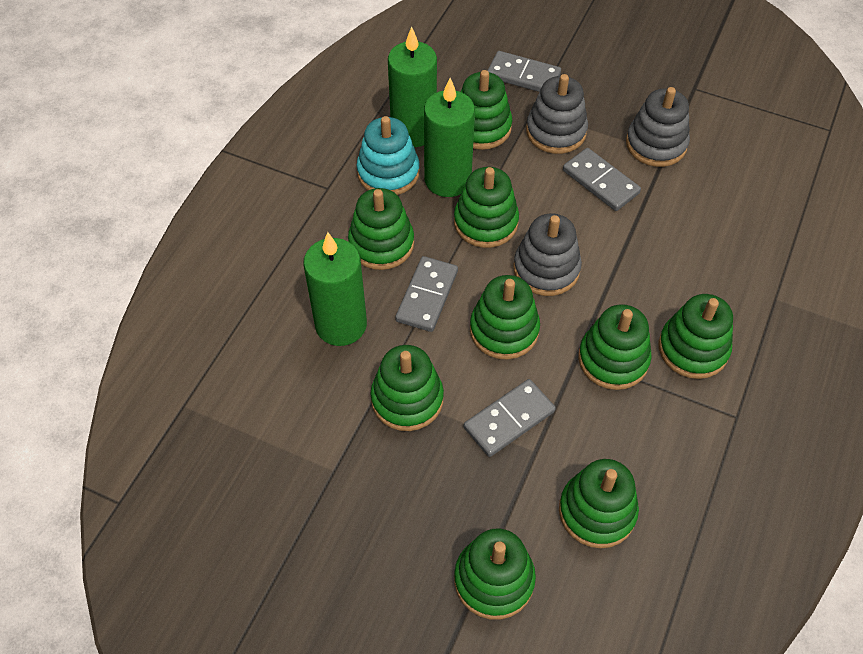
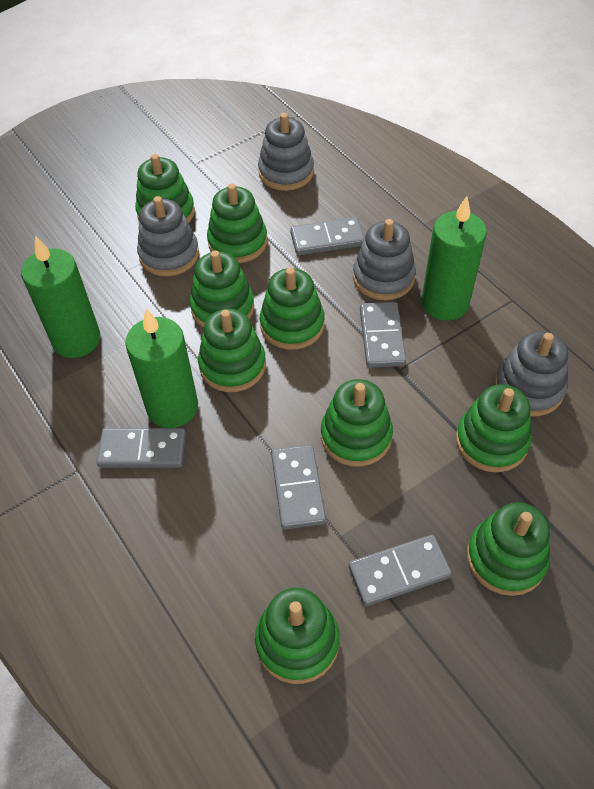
grey domino: 4 -> 5
grey stacking toy: 3 -> 4
turquoise stacking toy: 1 -> 0

